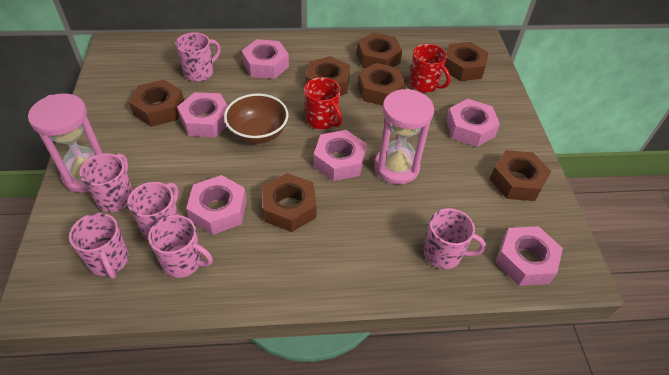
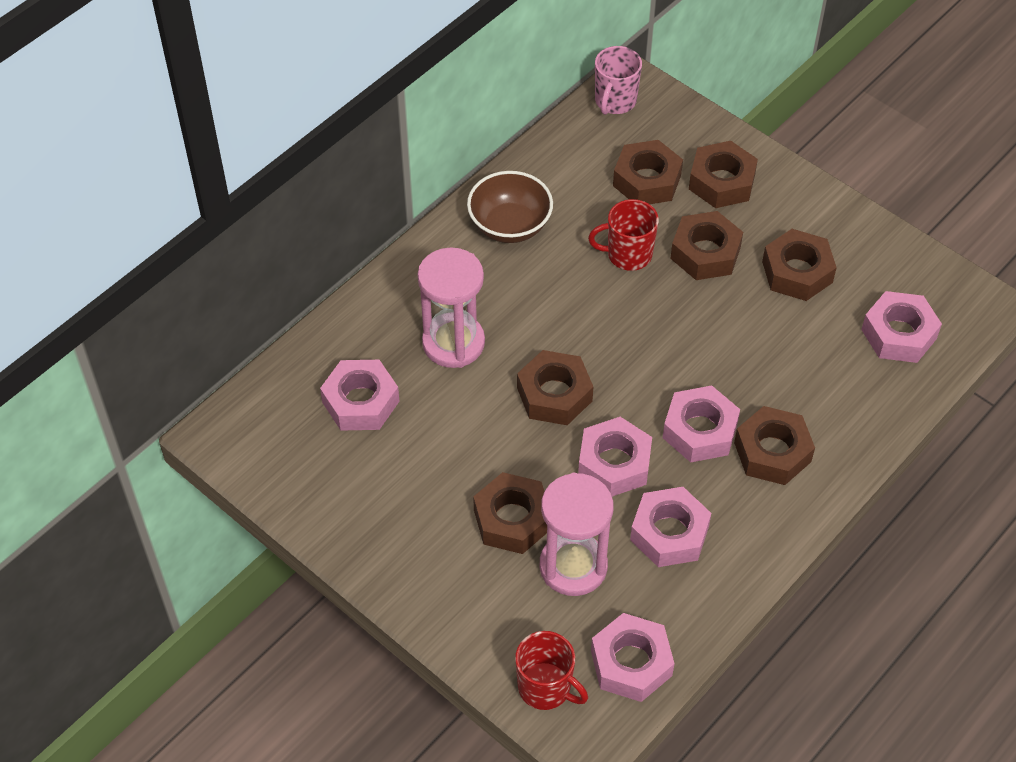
pink mug: 6 -> 1

